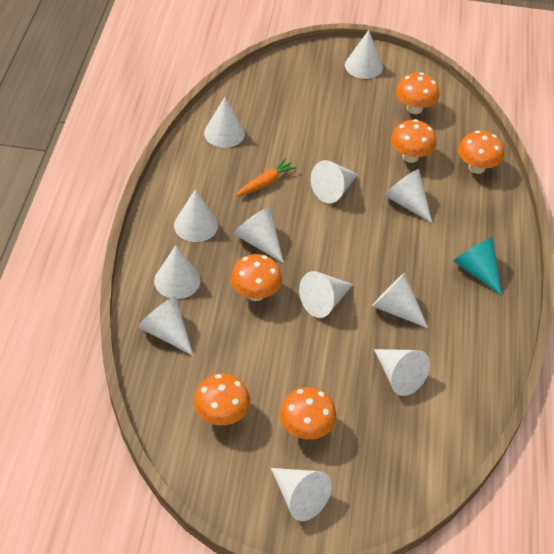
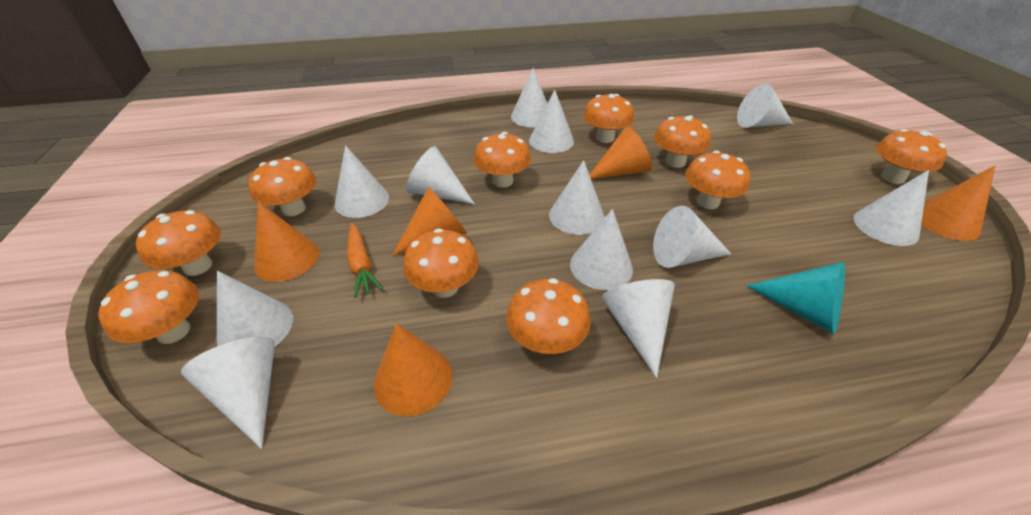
orange cone: 0 -> 5
orange mushroom: 6 -> 10

